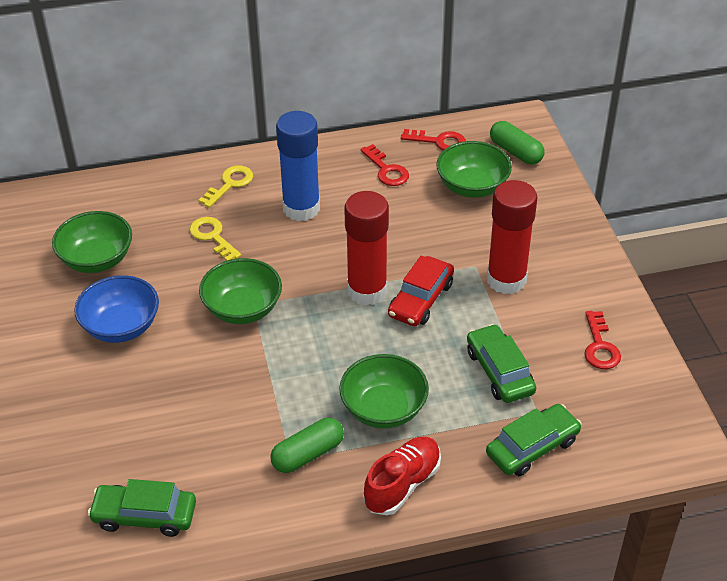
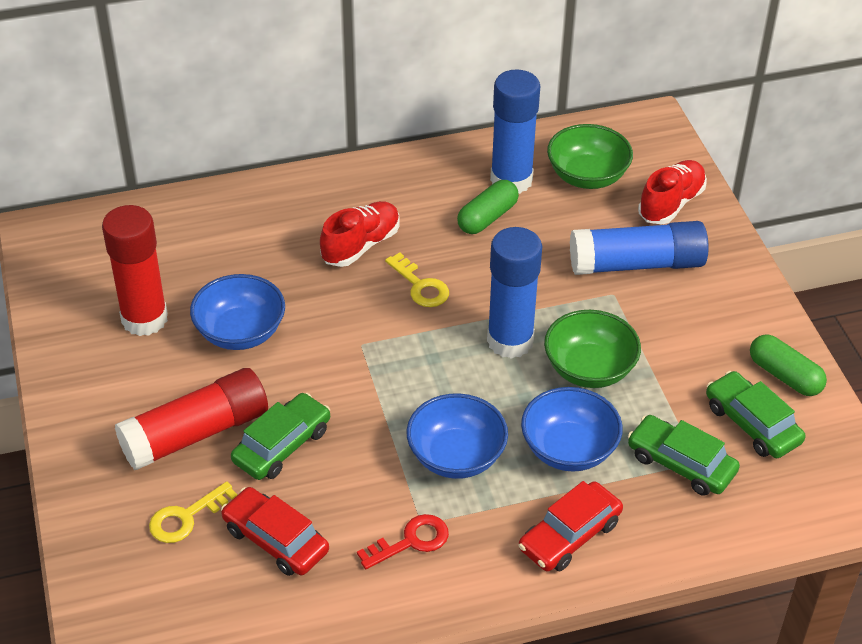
blue bowl: 1 -> 3
blue glue stick: 1 -> 3
green bowl: 4 -> 2
red car: 1 -> 2
red key: 3 -> 1
red shoe: 1 -> 2

